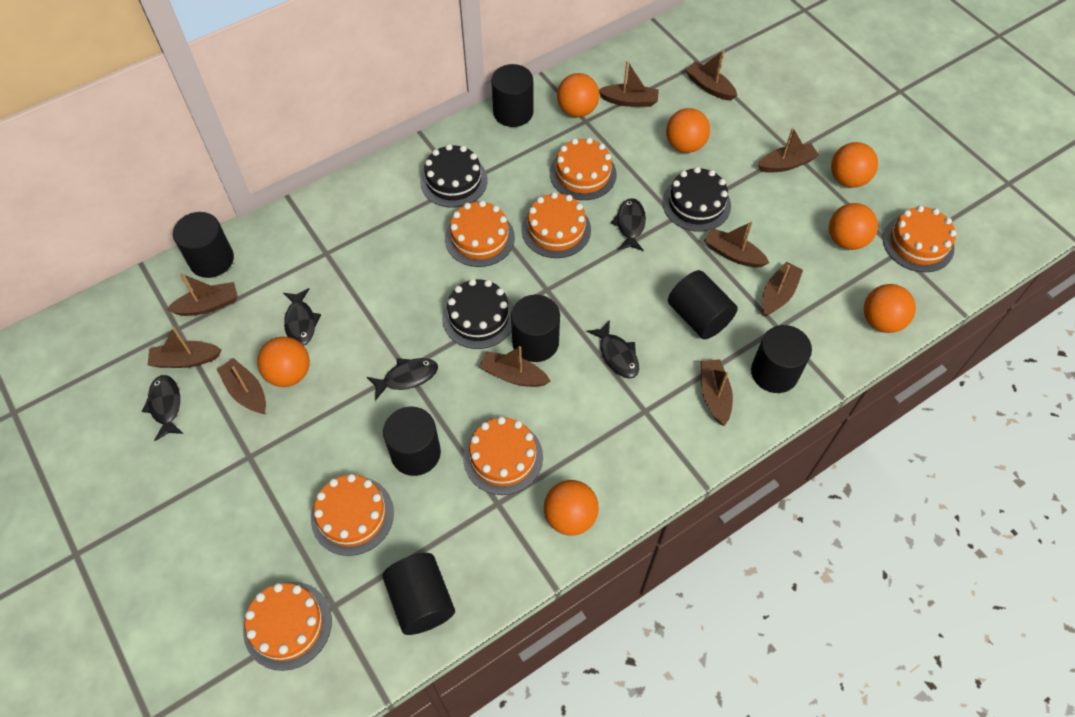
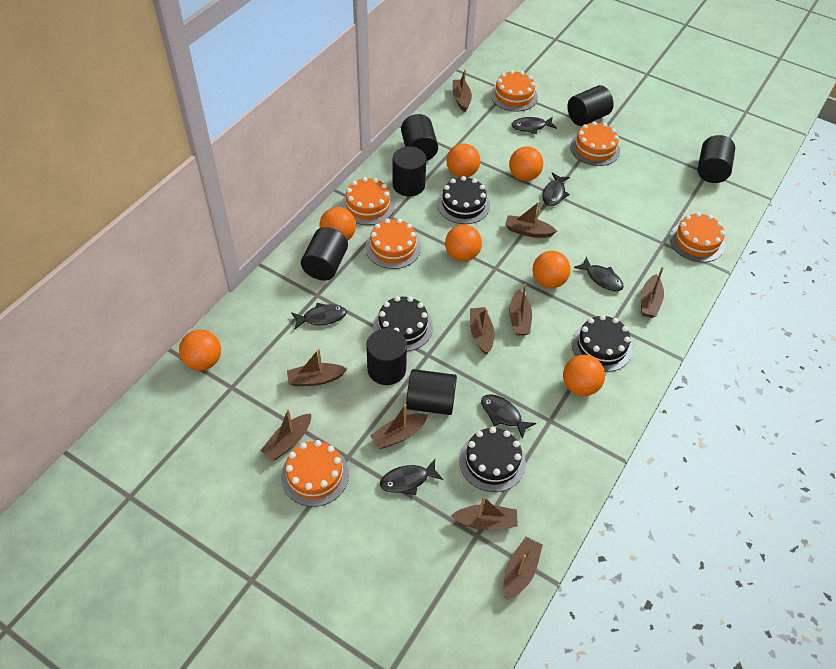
black cake: 3 -> 4
black fish: 5 -> 6
orange cake: 7 -> 6

